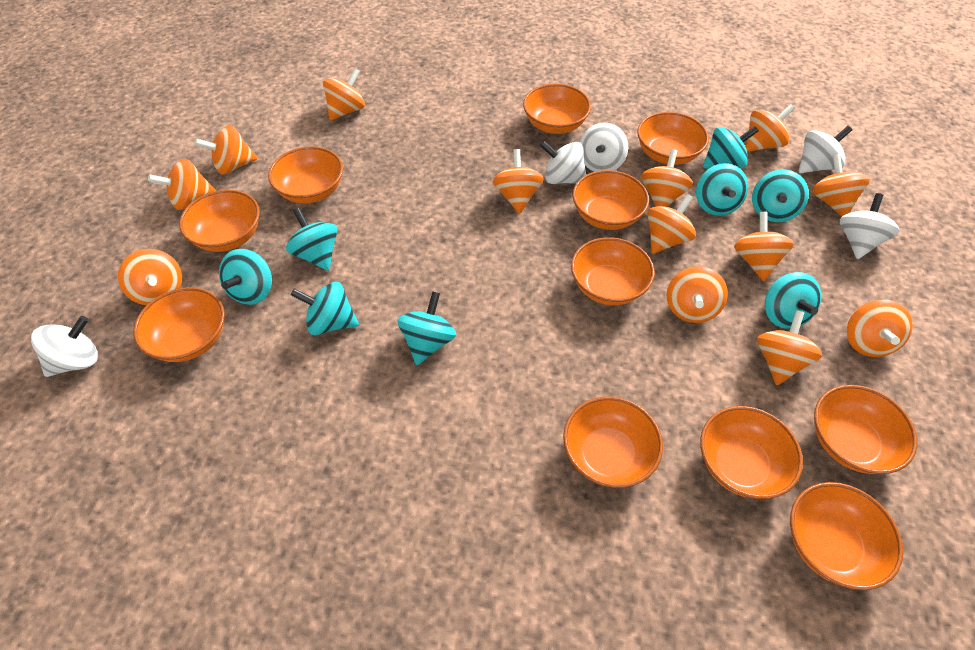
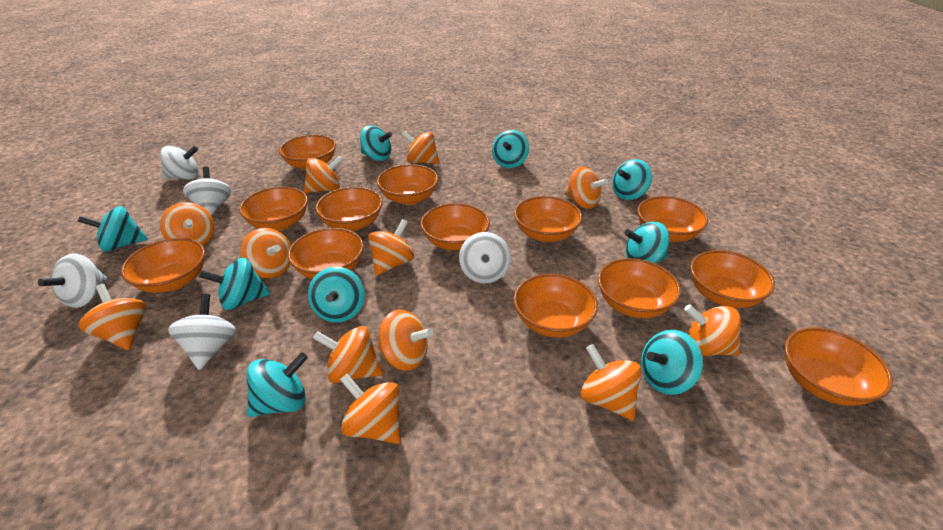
orange bowl: 11 -> 13
orange spinning top: 13 -> 12
turquoise spinning top: 8 -> 9

